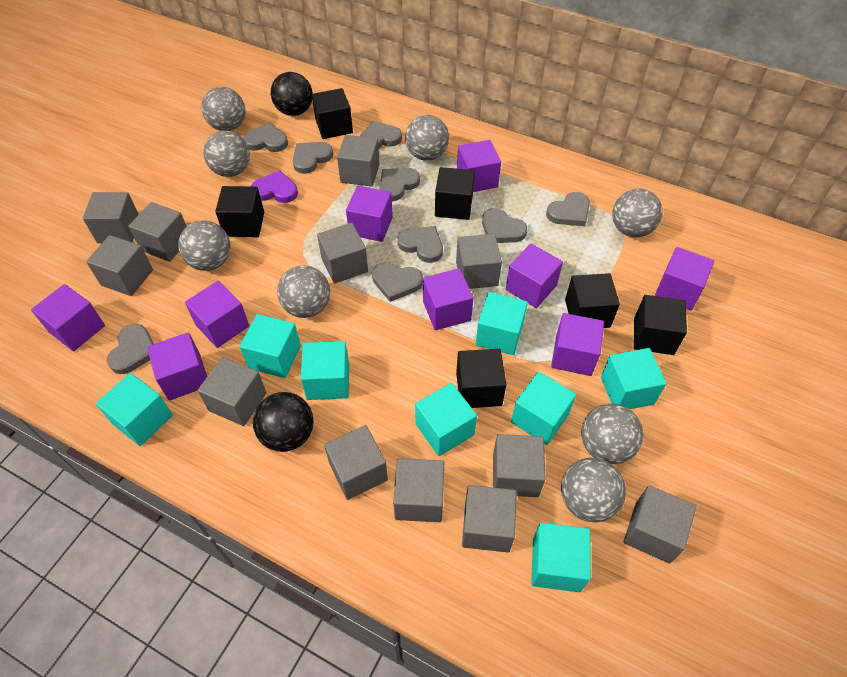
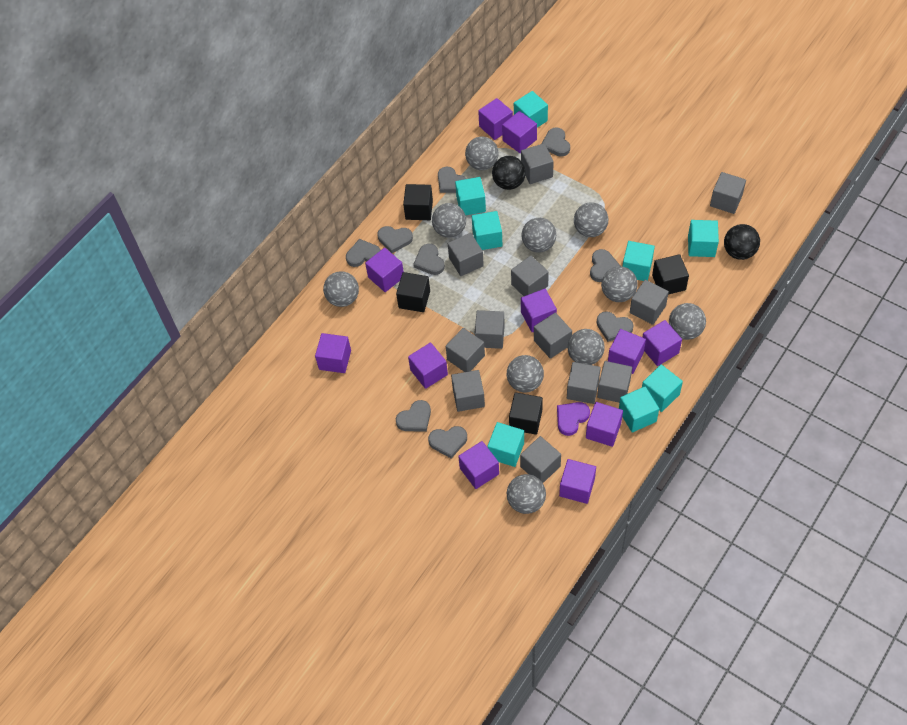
black cube: 6 -> 4
grey ball: 8 -> 10
purple cube: 9 -> 11

